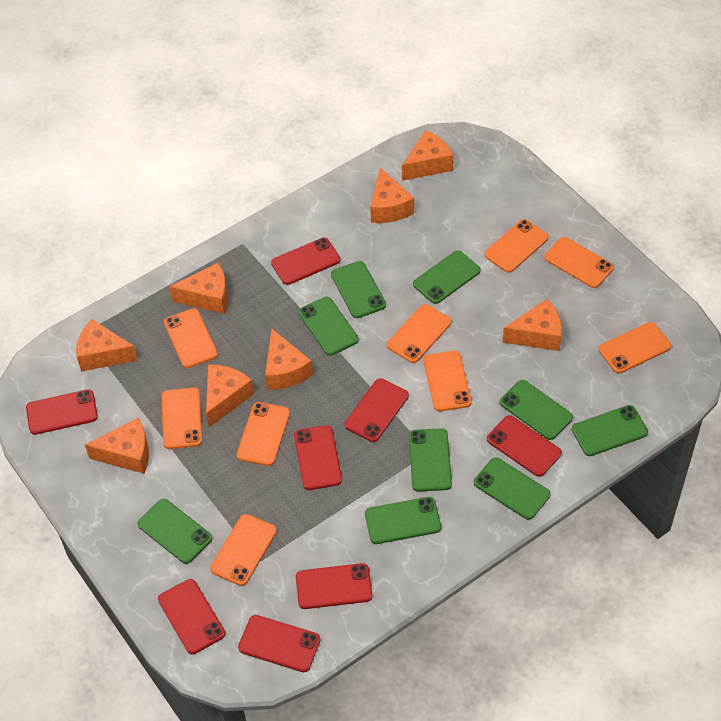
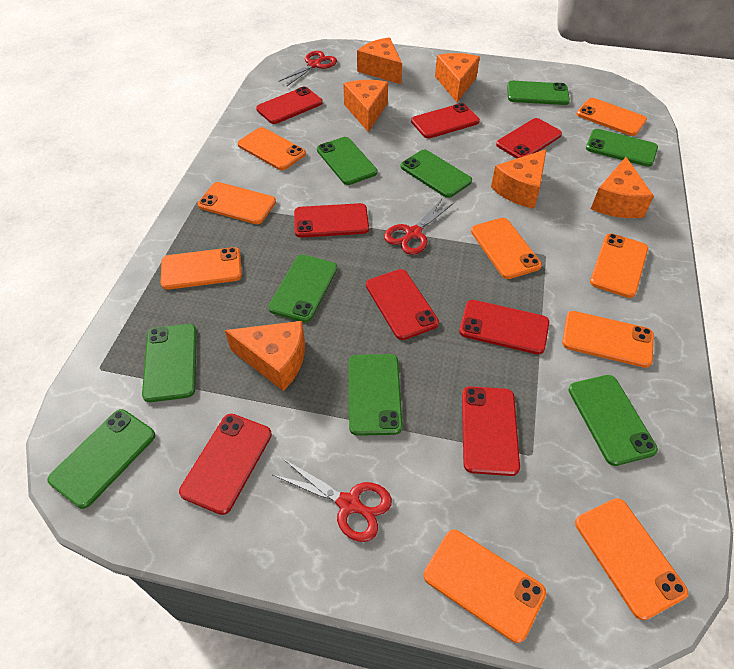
orange cheese: 8 -> 6
red scissors: 0 -> 3

